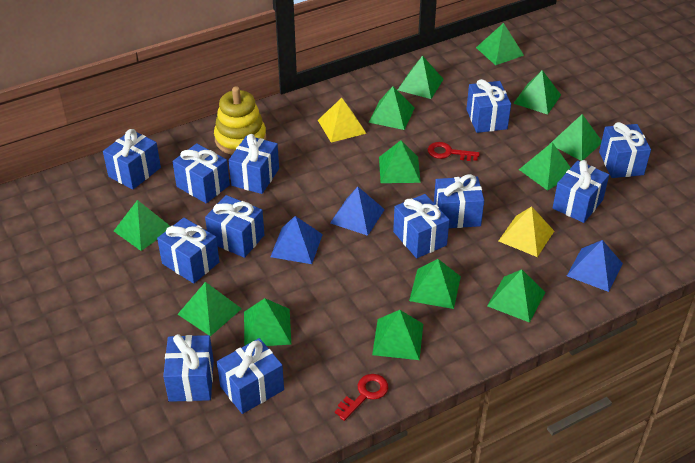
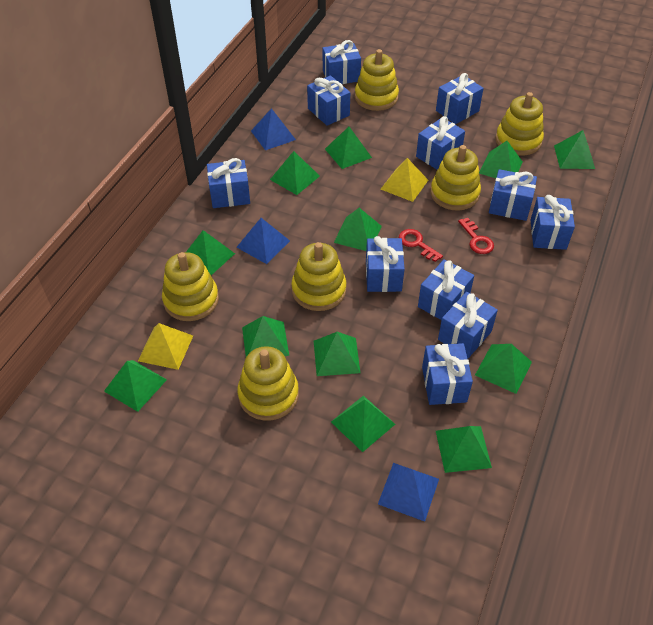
blue gift: 12 -> 11
green pyramid: 13 -> 12
yellow stacking toy: 1 -> 6

